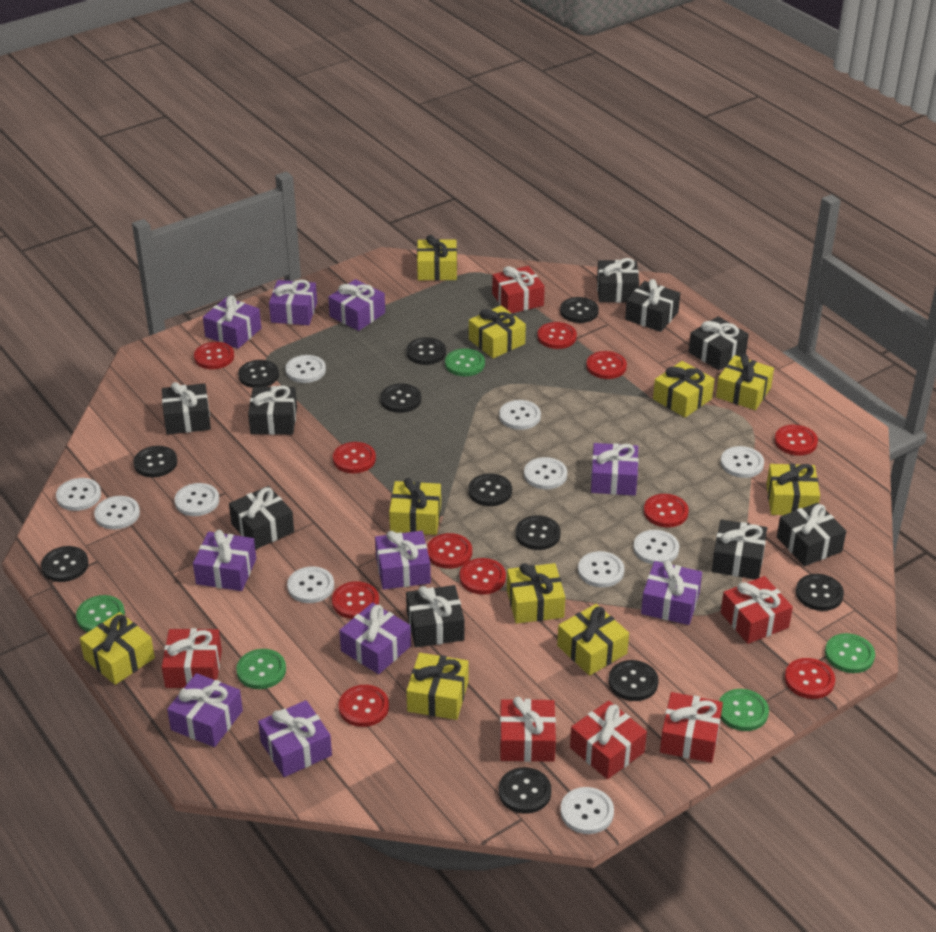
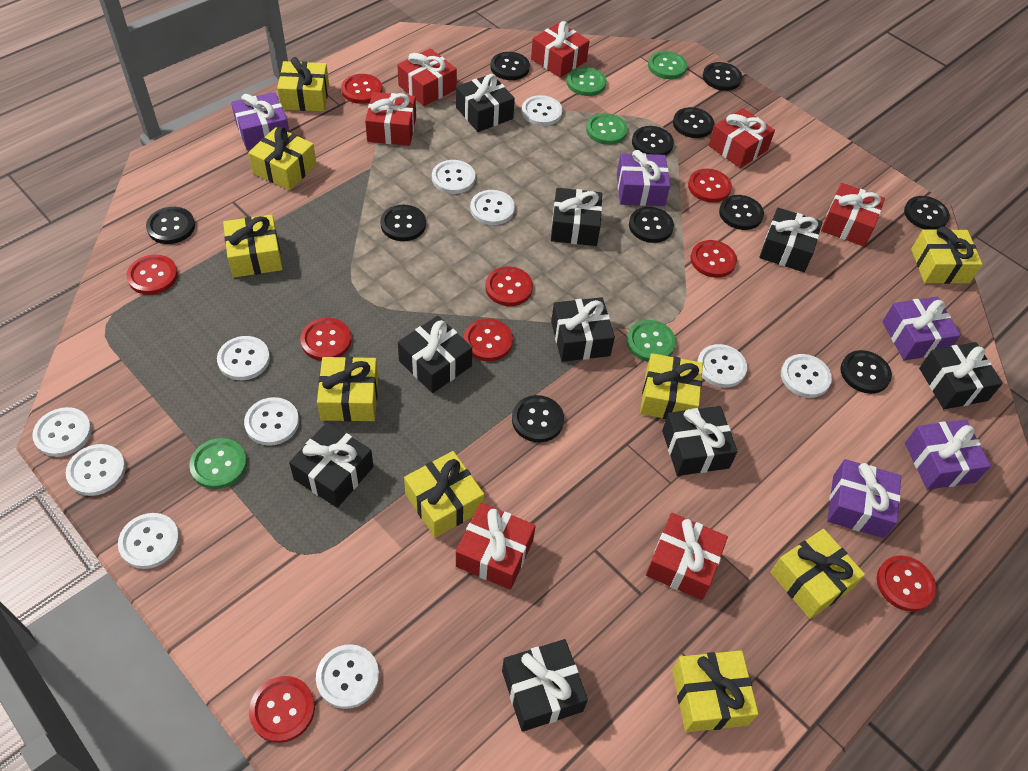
purple gift: 10 -> 5
red button: 11 -> 9
red gift: 6 -> 7
yellow gift: 10 -> 9

